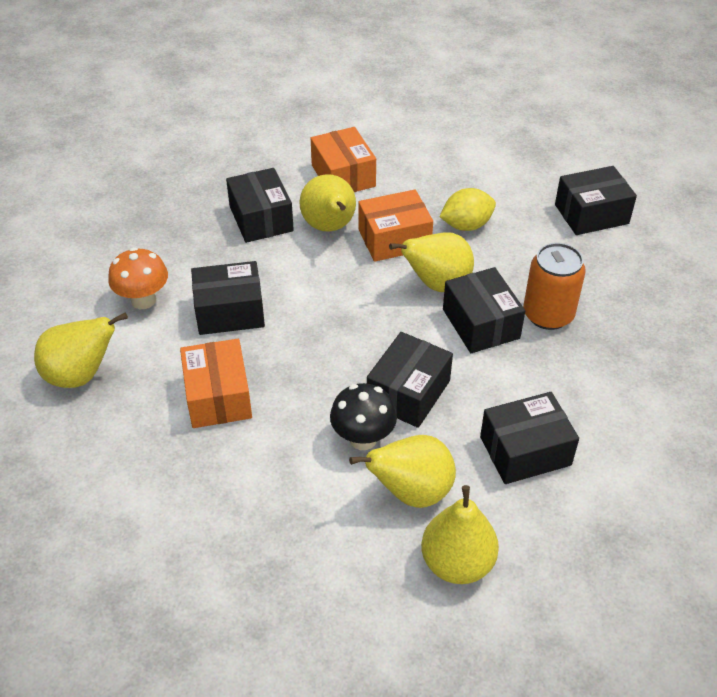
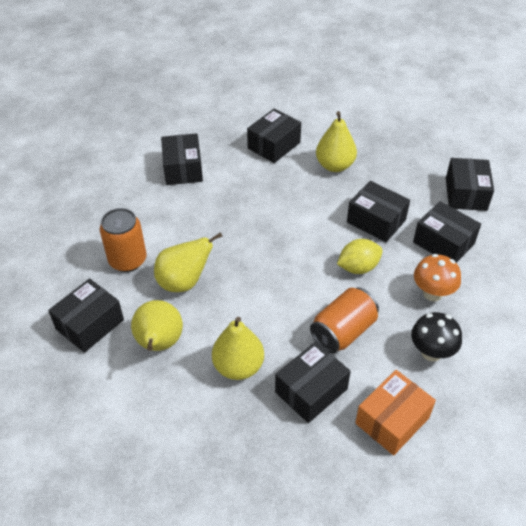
black box: 6 -> 7
orange box: 3 -> 1
orange can: 1 -> 2
yellow pear: 5 -> 4

